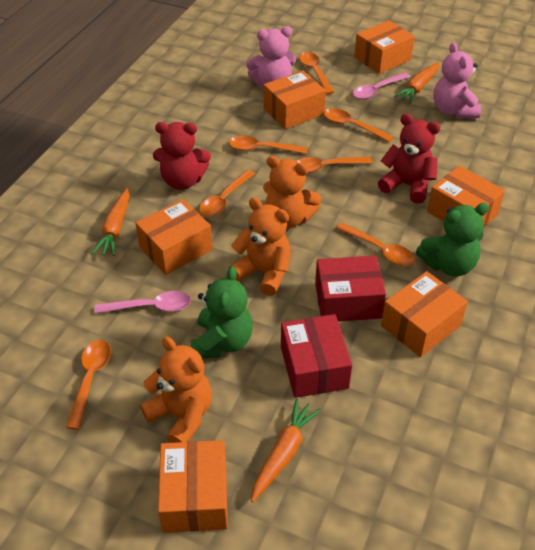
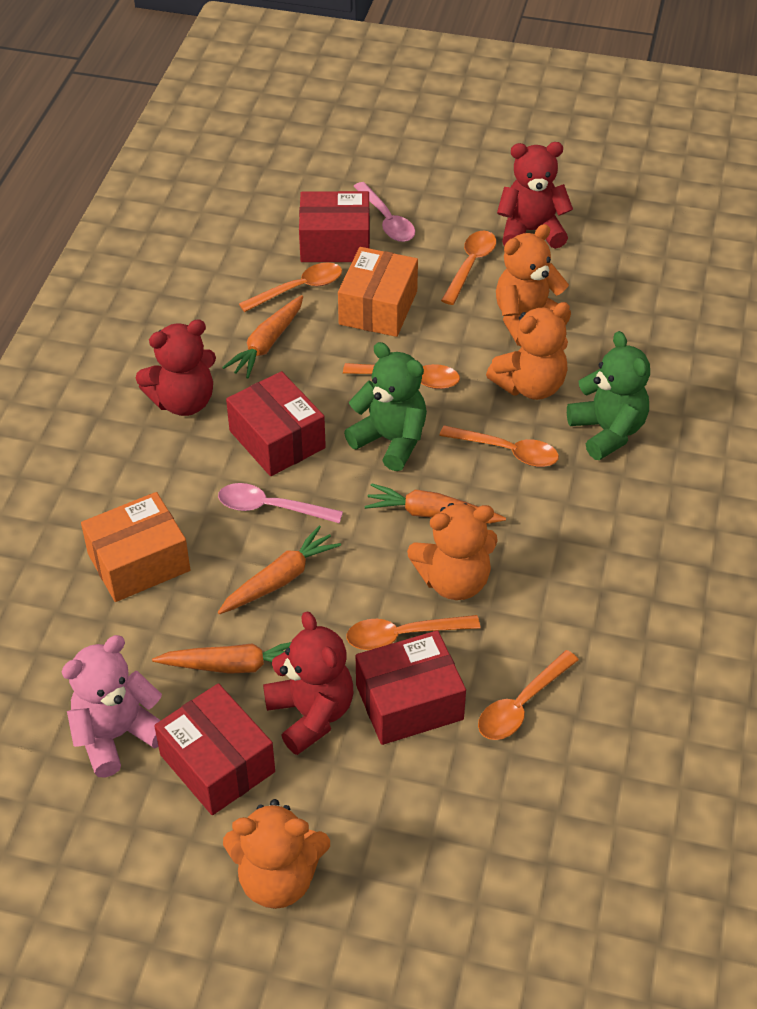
orange box: 6 -> 2
orange carrot: 3 -> 4
orange spoon: 7 -> 6
orange teddy bear: 3 -> 4
pink teddy bear: 2 -> 1
red box: 2 -> 4
red teddy bear: 2 -> 3

